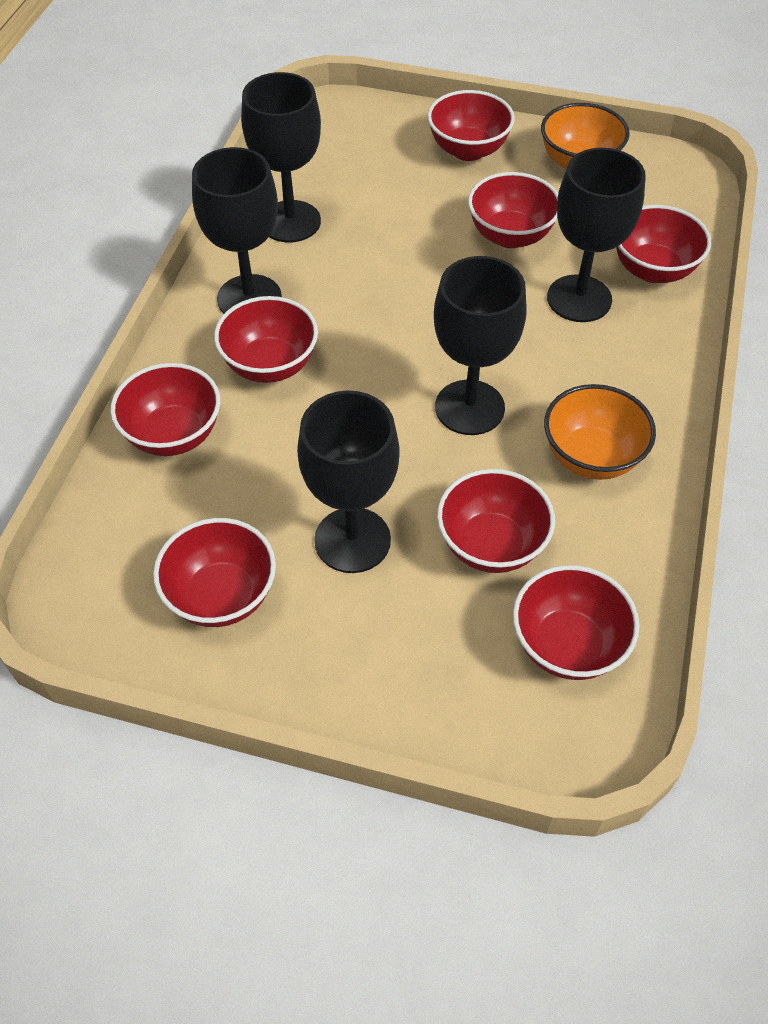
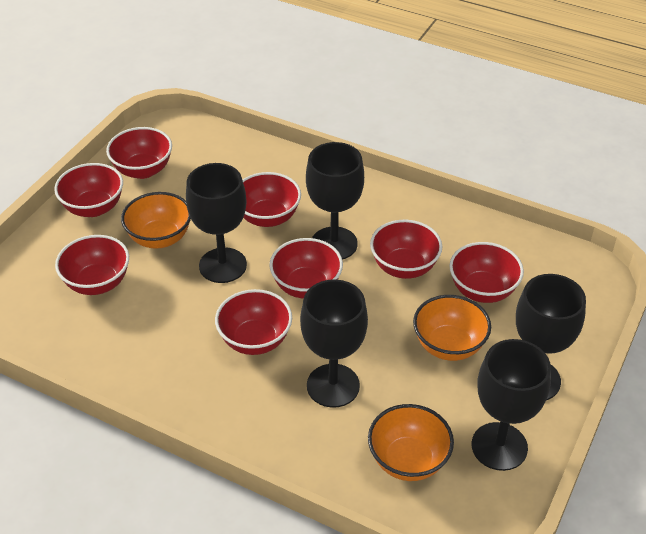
orange bowl: 2 -> 3

